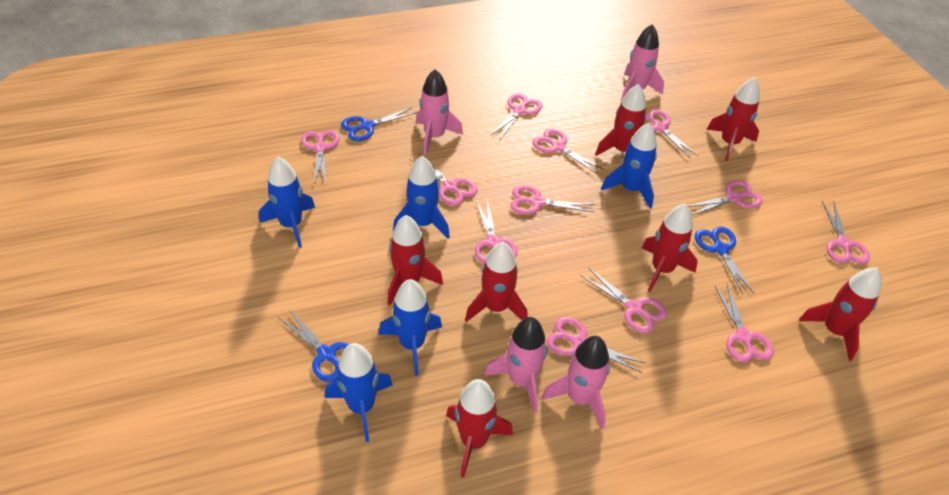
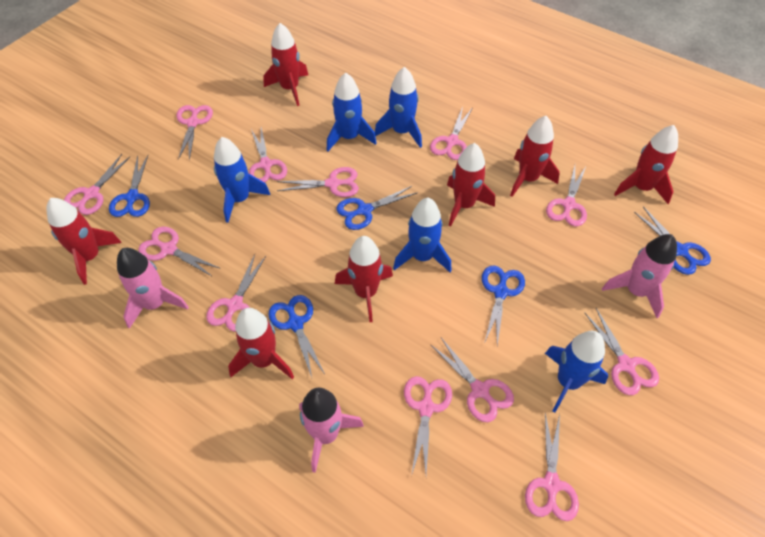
blue scissors: 3 -> 5
pink rocket: 4 -> 3

